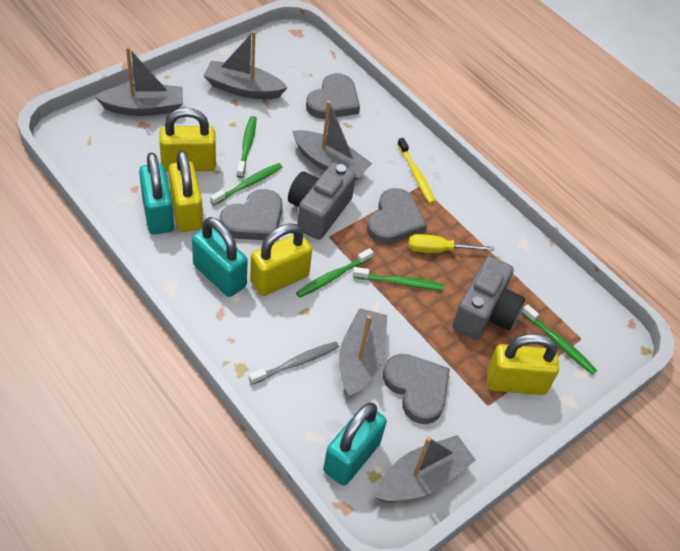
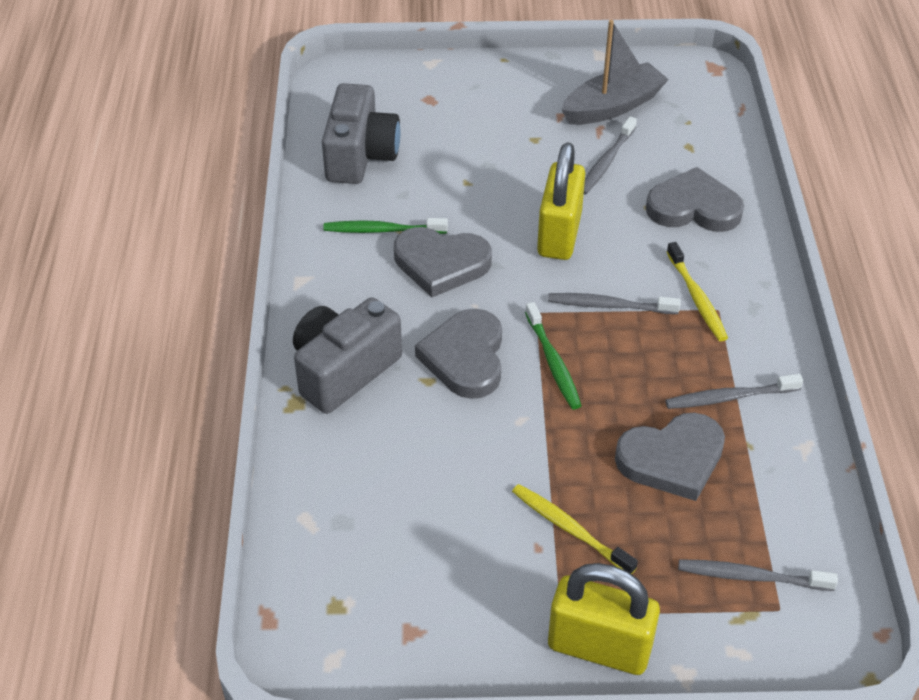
green toothbrush: 5 -> 2
grey boat: 5 -> 1
grey toothbrush: 1 -> 4
turquoise padlock: 3 -> 0
yellow padlock: 4 -> 2
yellow screwdriver: 1 -> 0
yellow toothbrush: 1 -> 2

